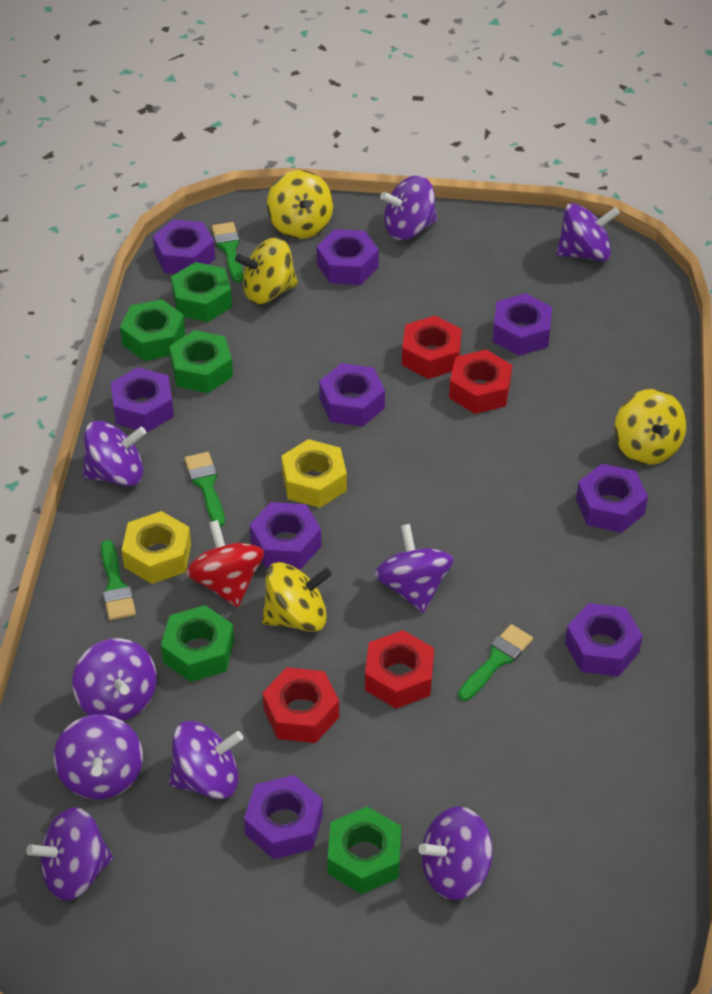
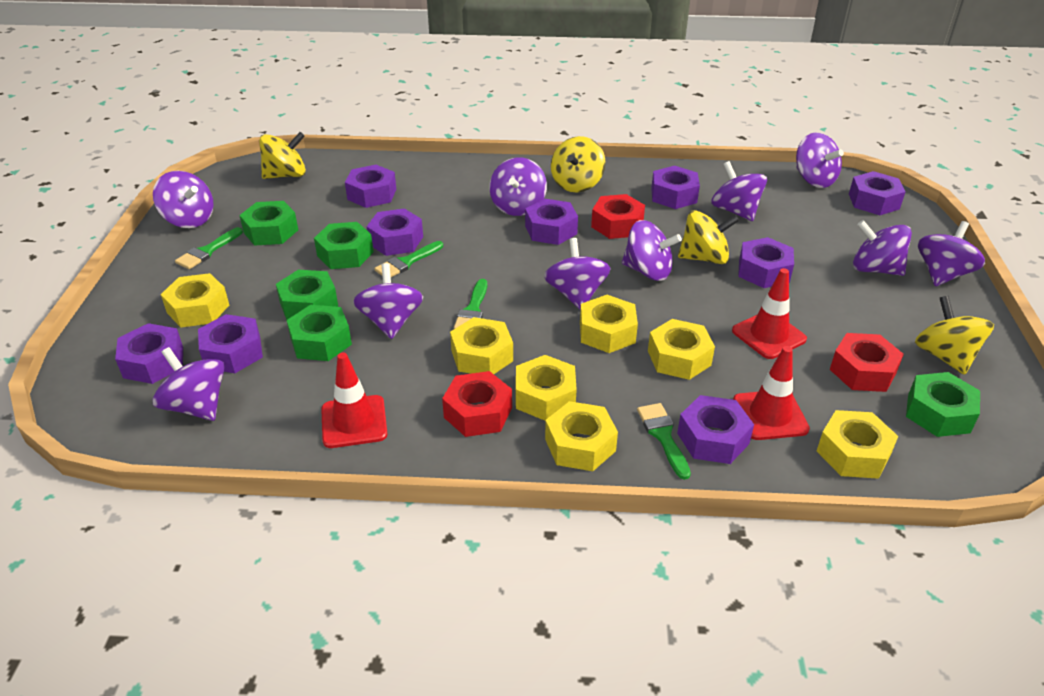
purple spinning top: 9 -> 10
red nut: 4 -> 3
red spinning top: 1 -> 0
red traffic cone: 0 -> 3
yellow nut: 2 -> 7

